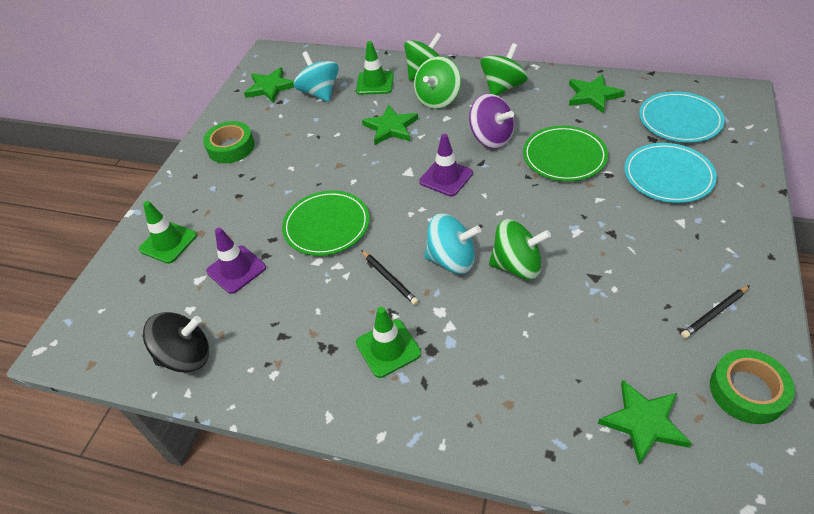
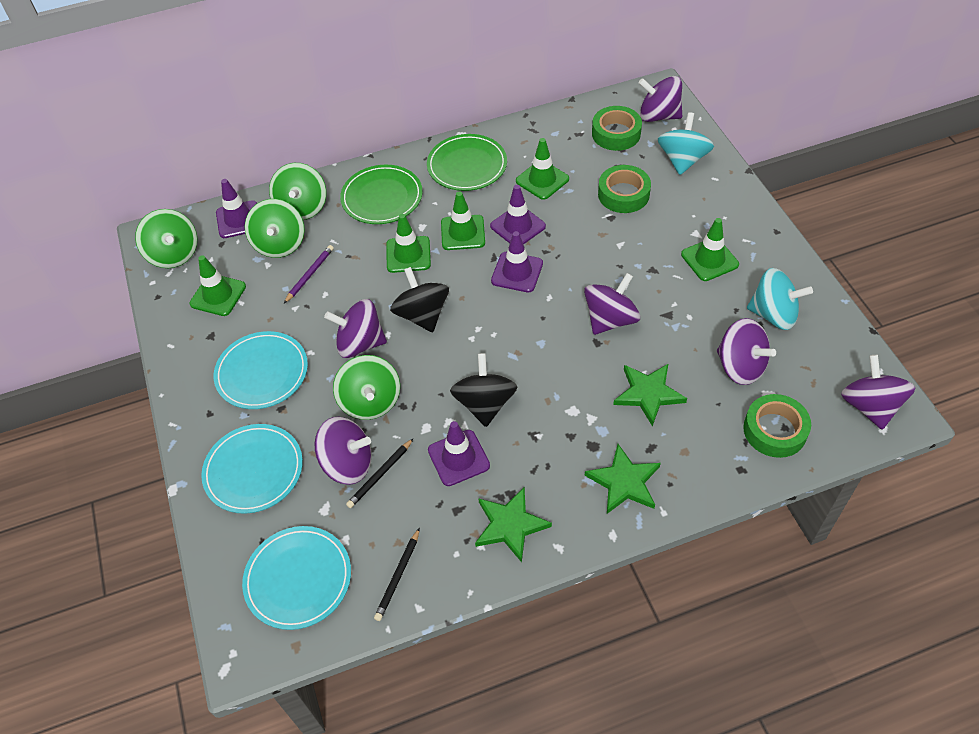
black spinning top: 1 -> 2
green star: 4 -> 3
green tape: 2 -> 3
green traffic cone: 3 -> 5
purple pencil: 0 -> 1
purple spinning top: 1 -> 6
purple traffic cone: 2 -> 4
turquoise plate: 2 -> 3

